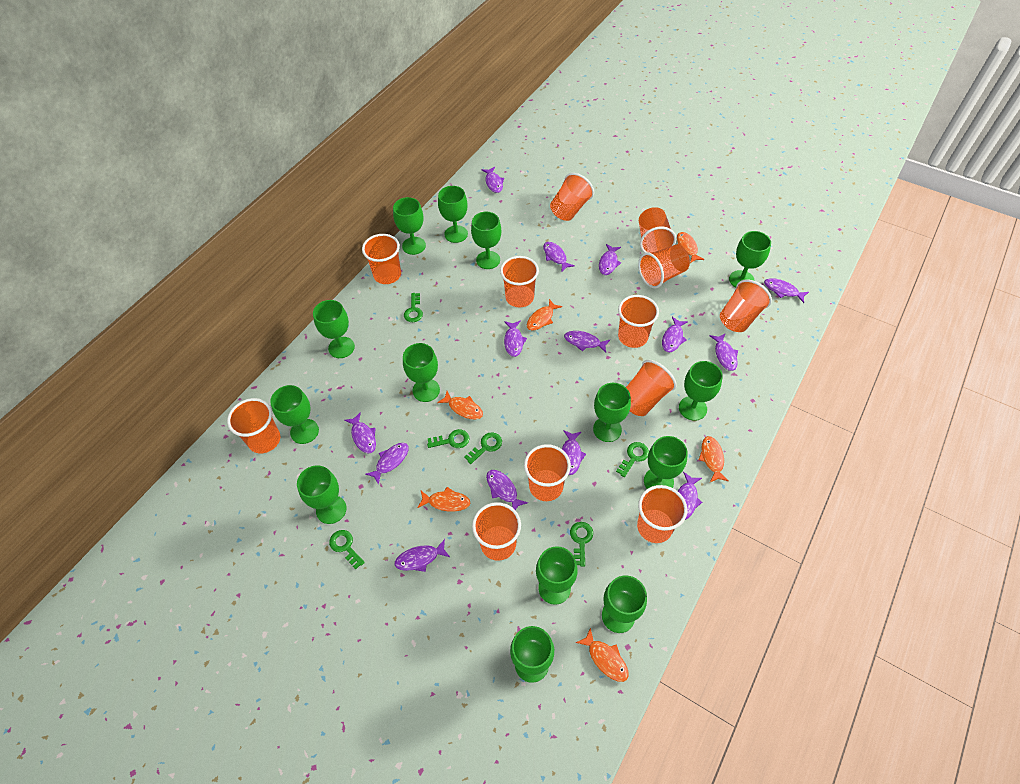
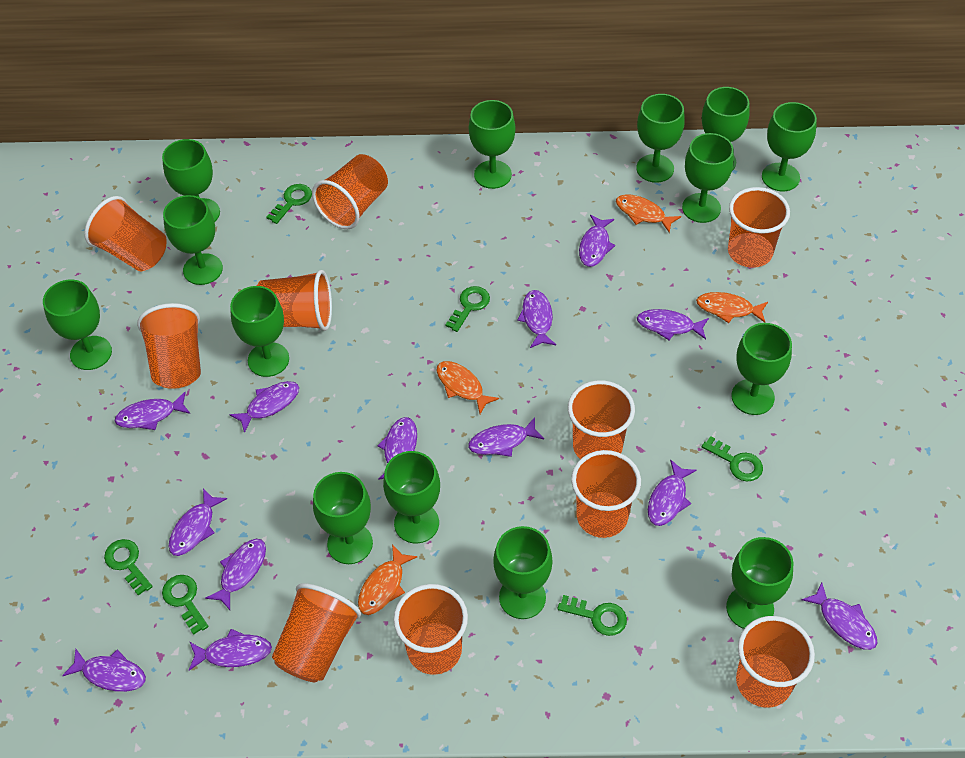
orange cup: 12 -> 10
orange fish: 6 -> 4
purple fish: 14 -> 13

